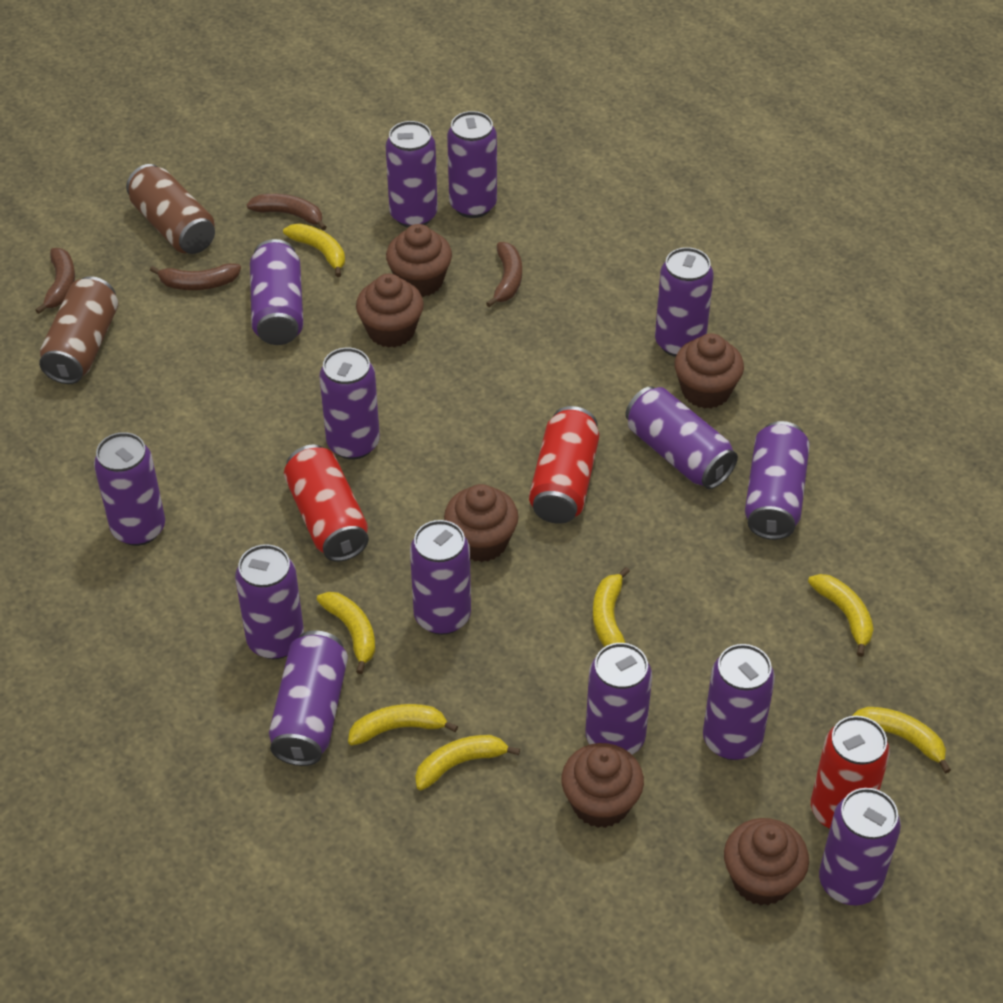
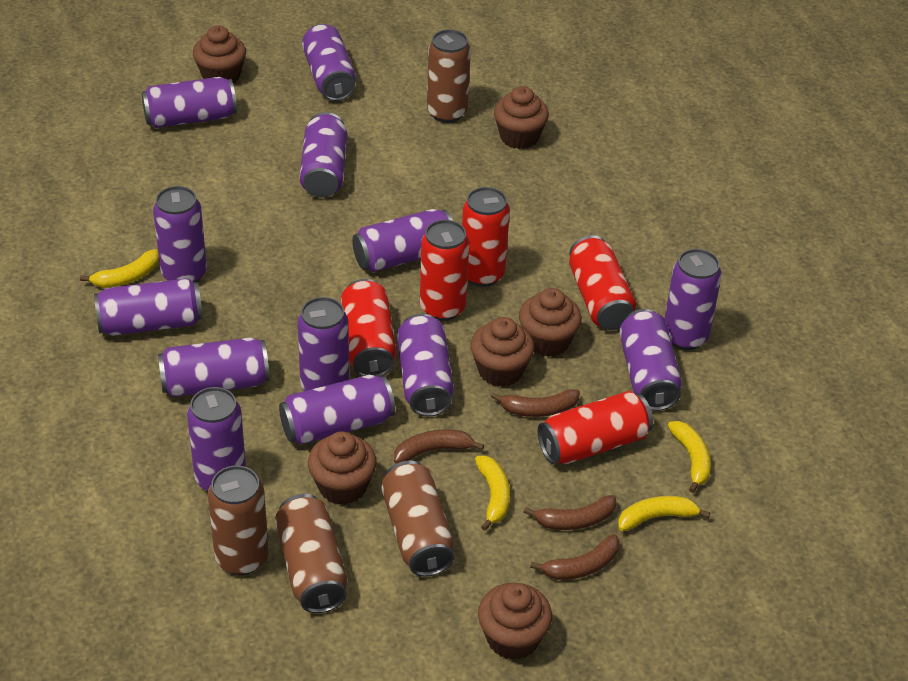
brown can: 2 -> 4
purple can: 14 -> 13
red can: 3 -> 5
yellow banana: 7 -> 4

